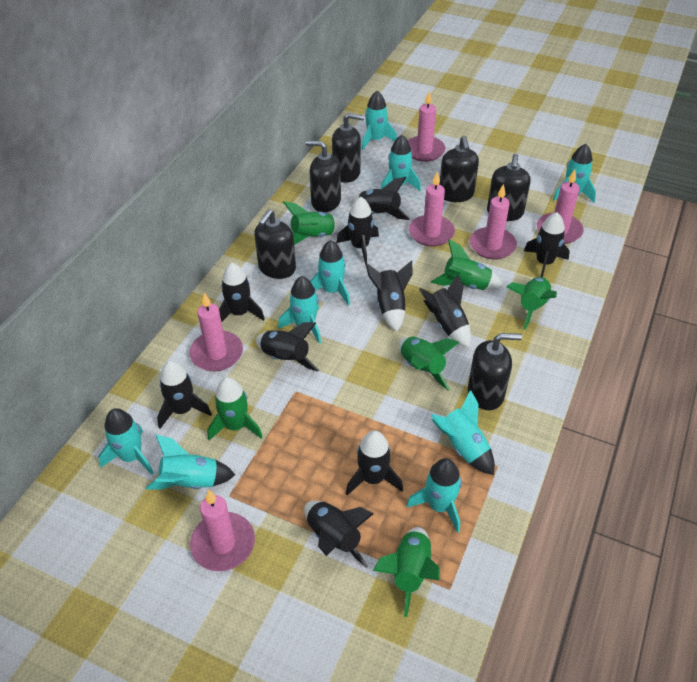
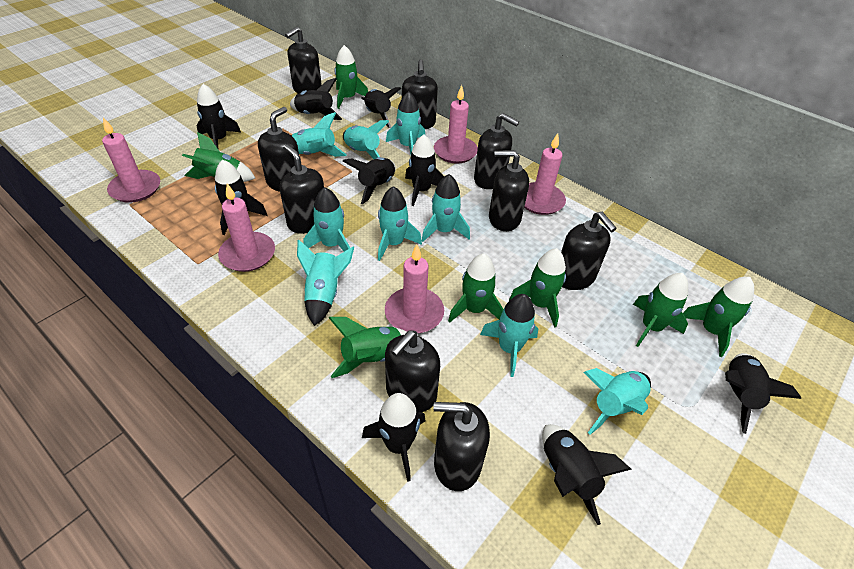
black rocket: 10 -> 9
black soap dispenser: 6 -> 9
green rocket: 6 -> 7
pink candle: 6 -> 5

